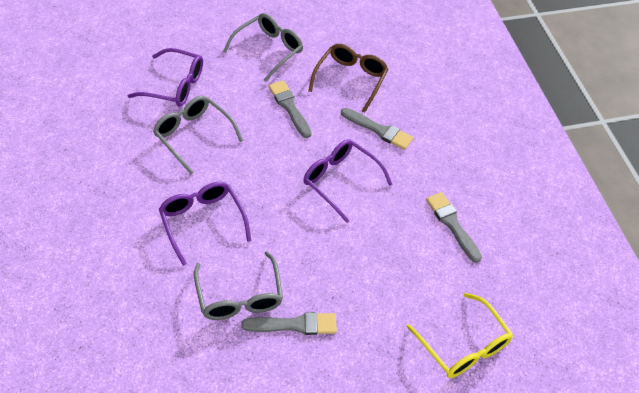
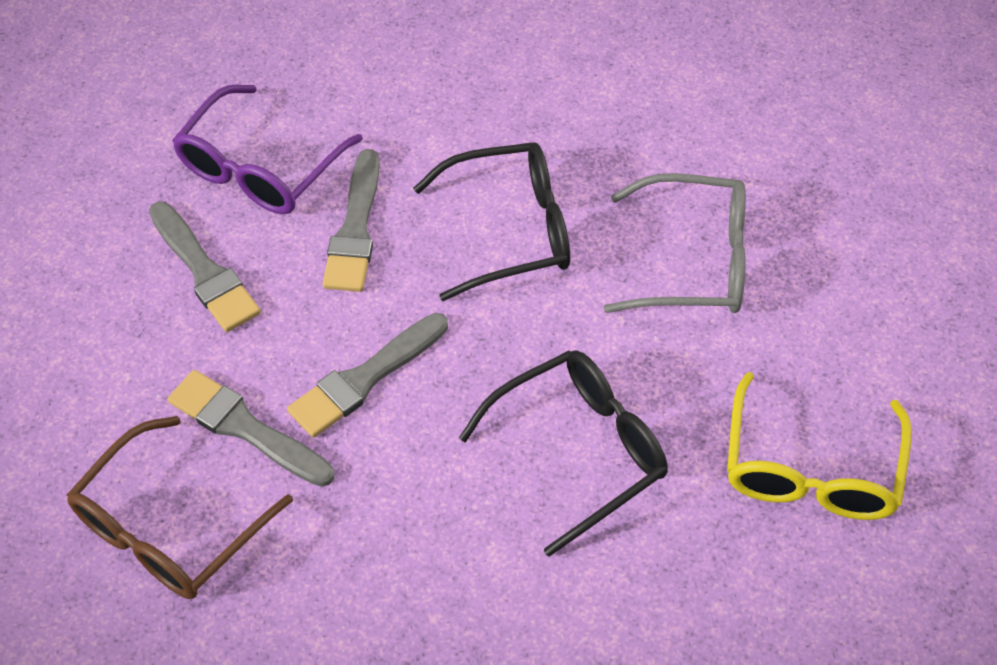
black glasses: 0 -> 2
grey glasses: 3 -> 1
purple glasses: 3 -> 1

